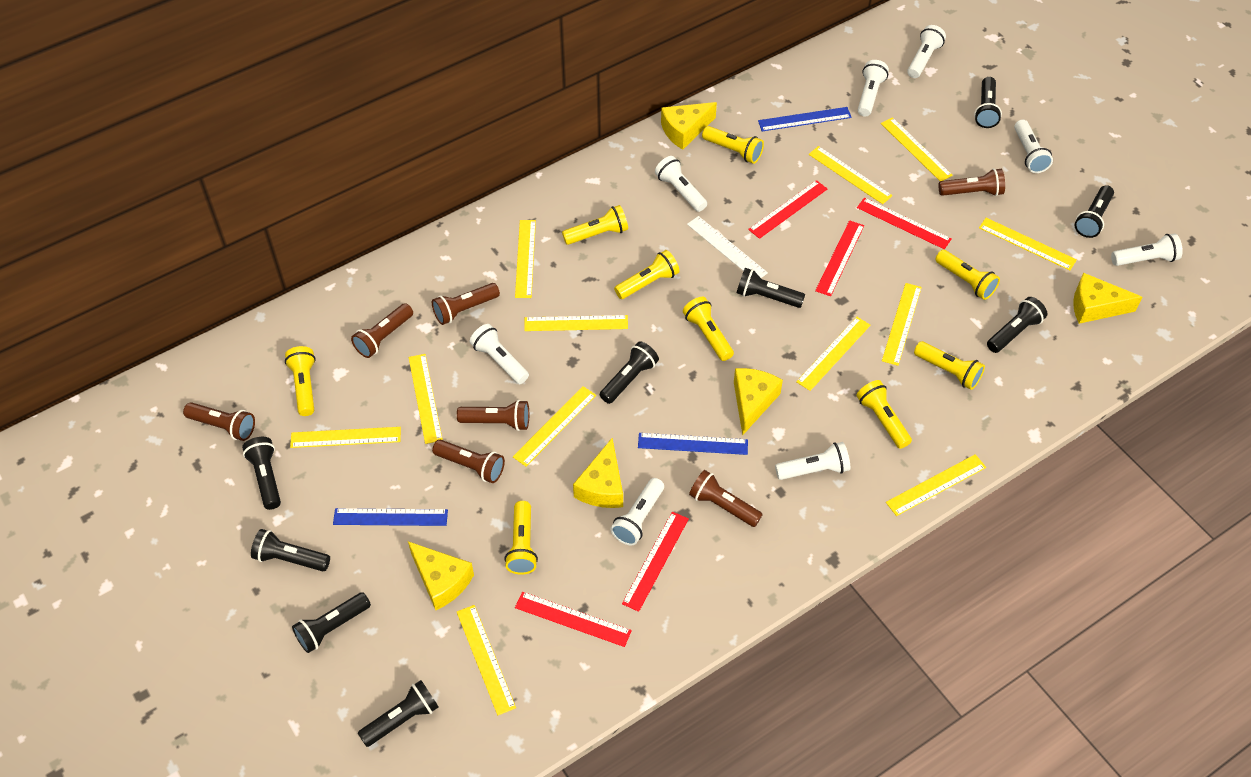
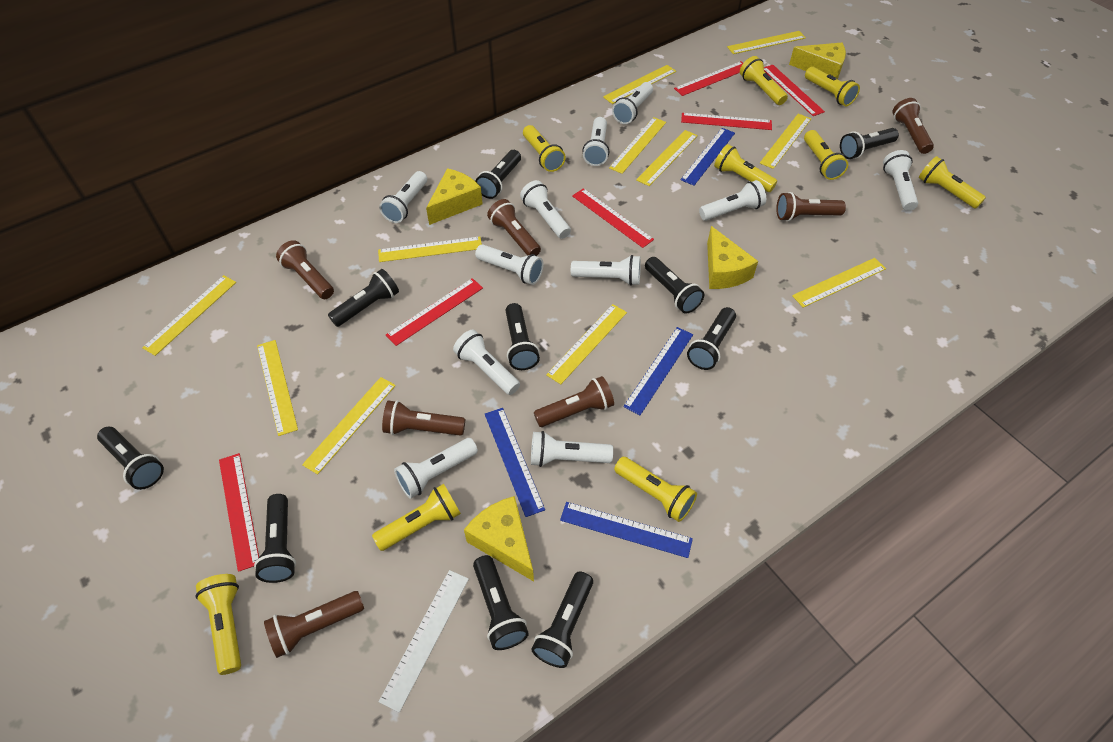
black flashlight: 9 -> 10
blue ruler: 3 -> 4
red ruler: 5 -> 6
white flashlight: 8 -> 11
yellow cheese: 5 -> 4
yellow ruler: 12 -> 11

